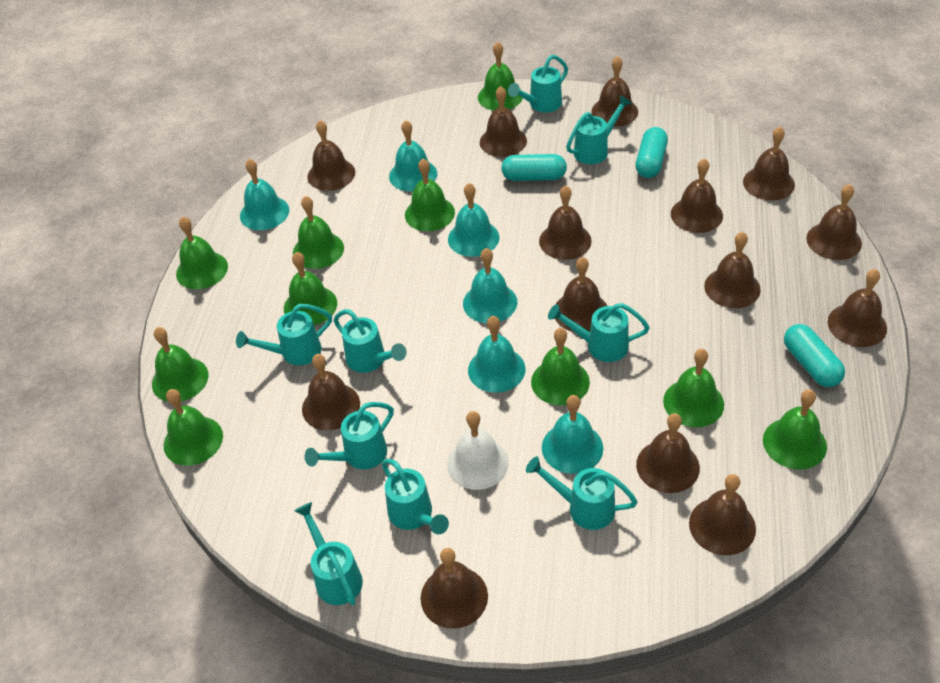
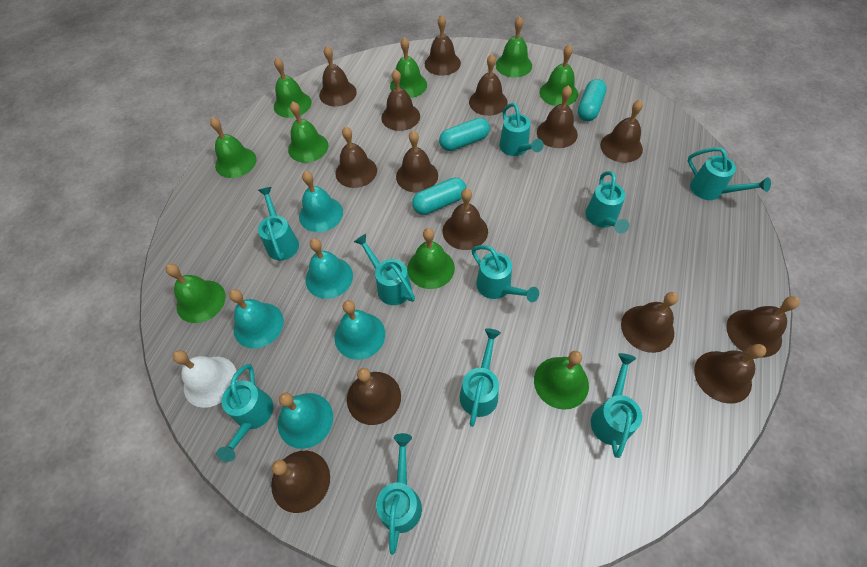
green bell: 10 -> 9
turquoise bell: 6 -> 5
turquoise watering can: 9 -> 10

